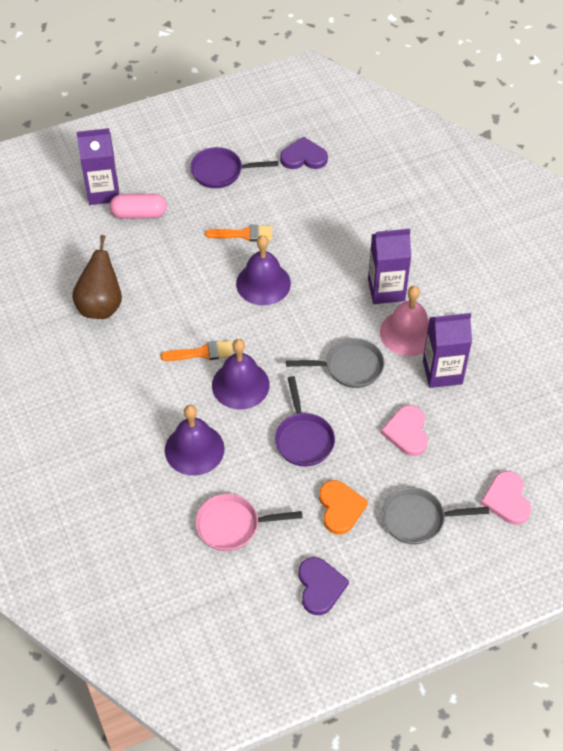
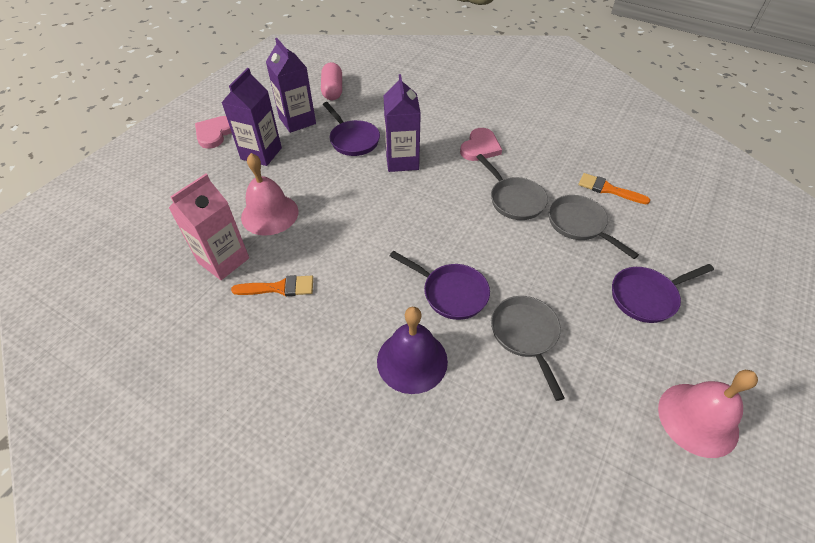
brown pear: 1 -> 0
grey pan: 2 -> 3
orange heart: 1 -> 0
pink bell: 1 -> 2
pink carton: 0 -> 1
pink pan: 1 -> 0
purple bell: 3 -> 1
purple heart: 2 -> 0
purple pan: 2 -> 3

